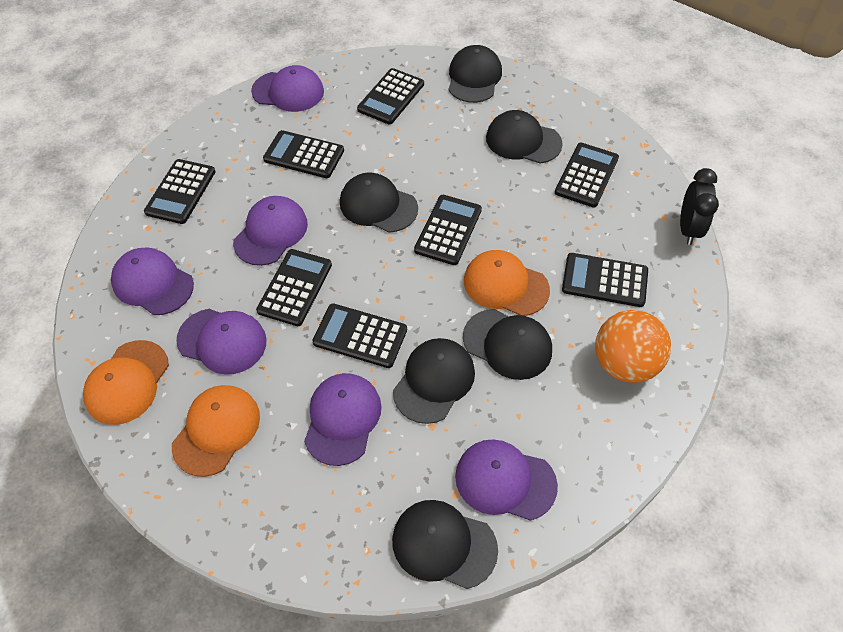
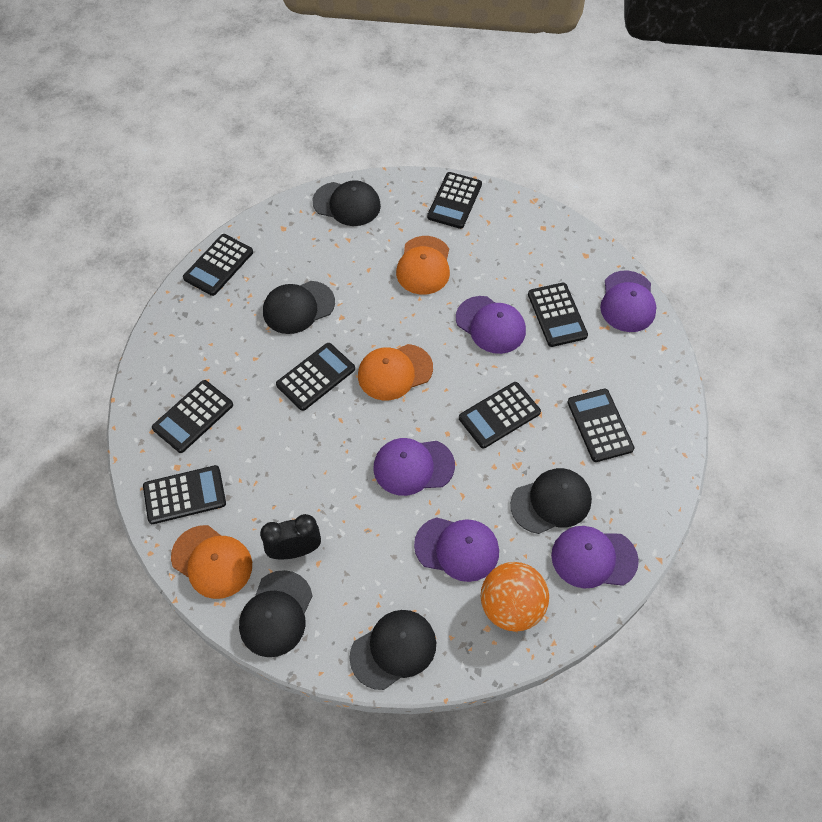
black cap: 6 -> 5
purple cap: 6 -> 5

